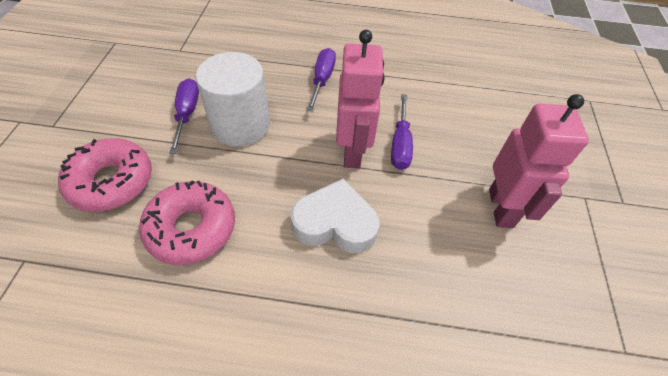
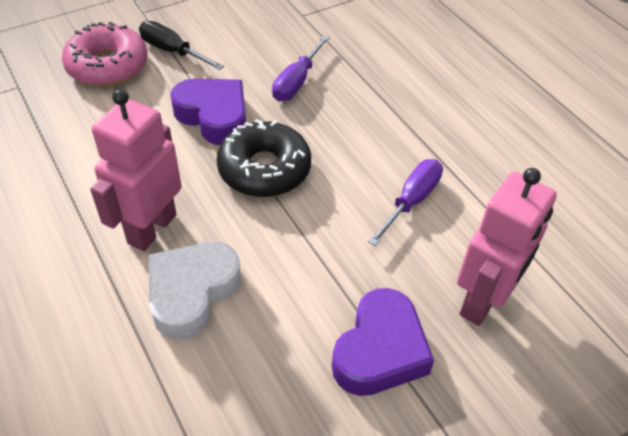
black donut: 0 -> 1
black screwdriver: 0 -> 1
pink donut: 2 -> 1
purple heart: 0 -> 2
purple screwdriver: 3 -> 2
white cylinder: 1 -> 0

